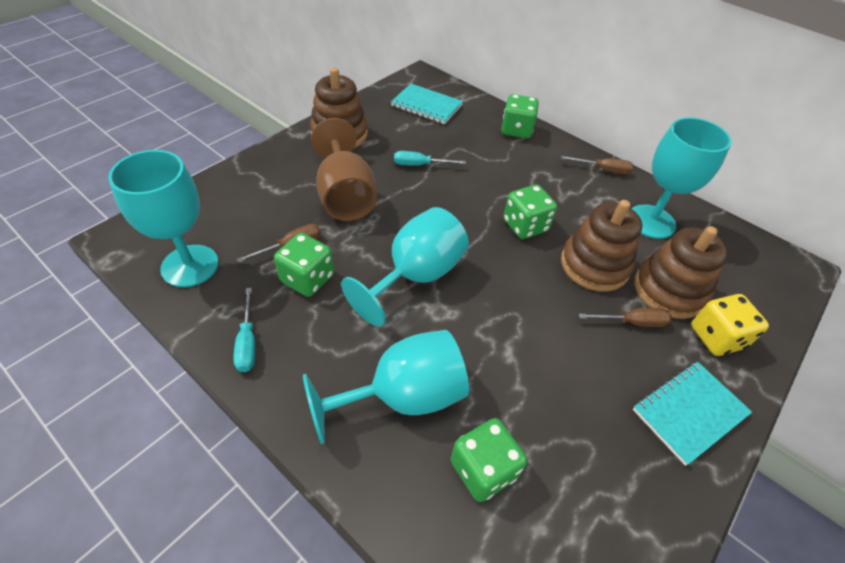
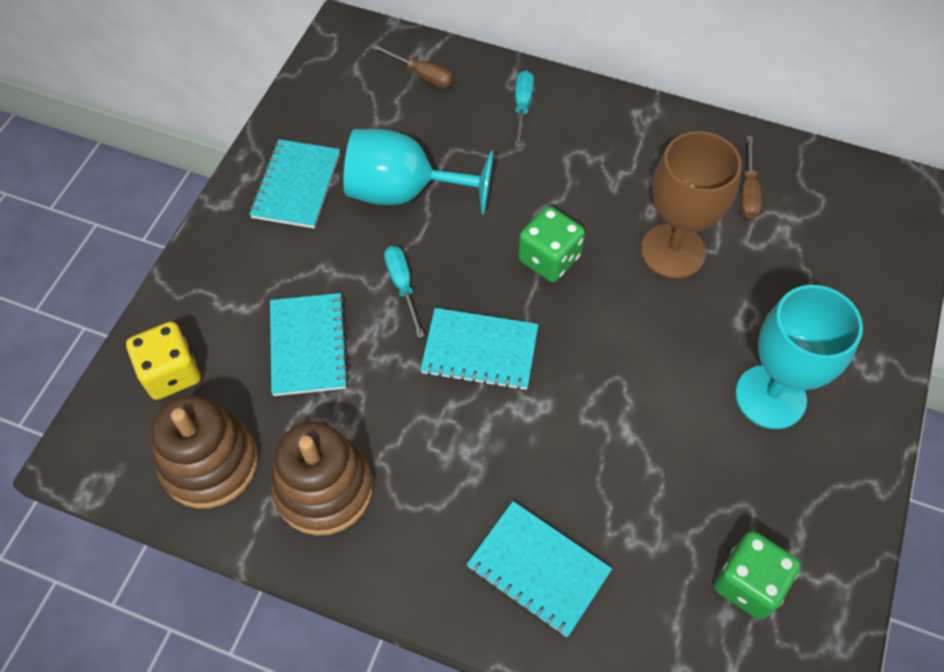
brown screwdriver: 3 -> 2
brown stacking toy: 3 -> 2
green dice: 4 -> 2
turquoise goblet: 4 -> 2
turquoise notebook: 2 -> 4

